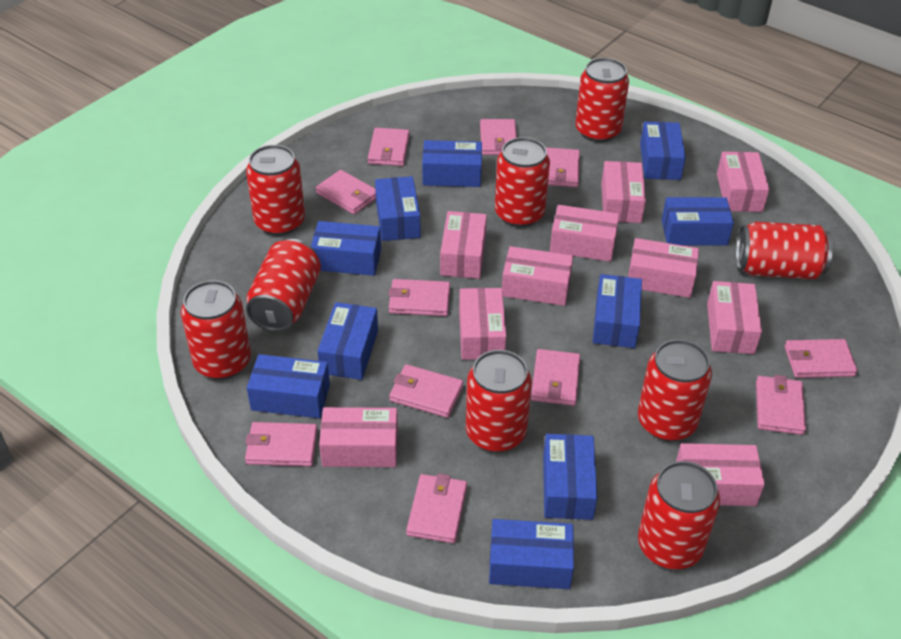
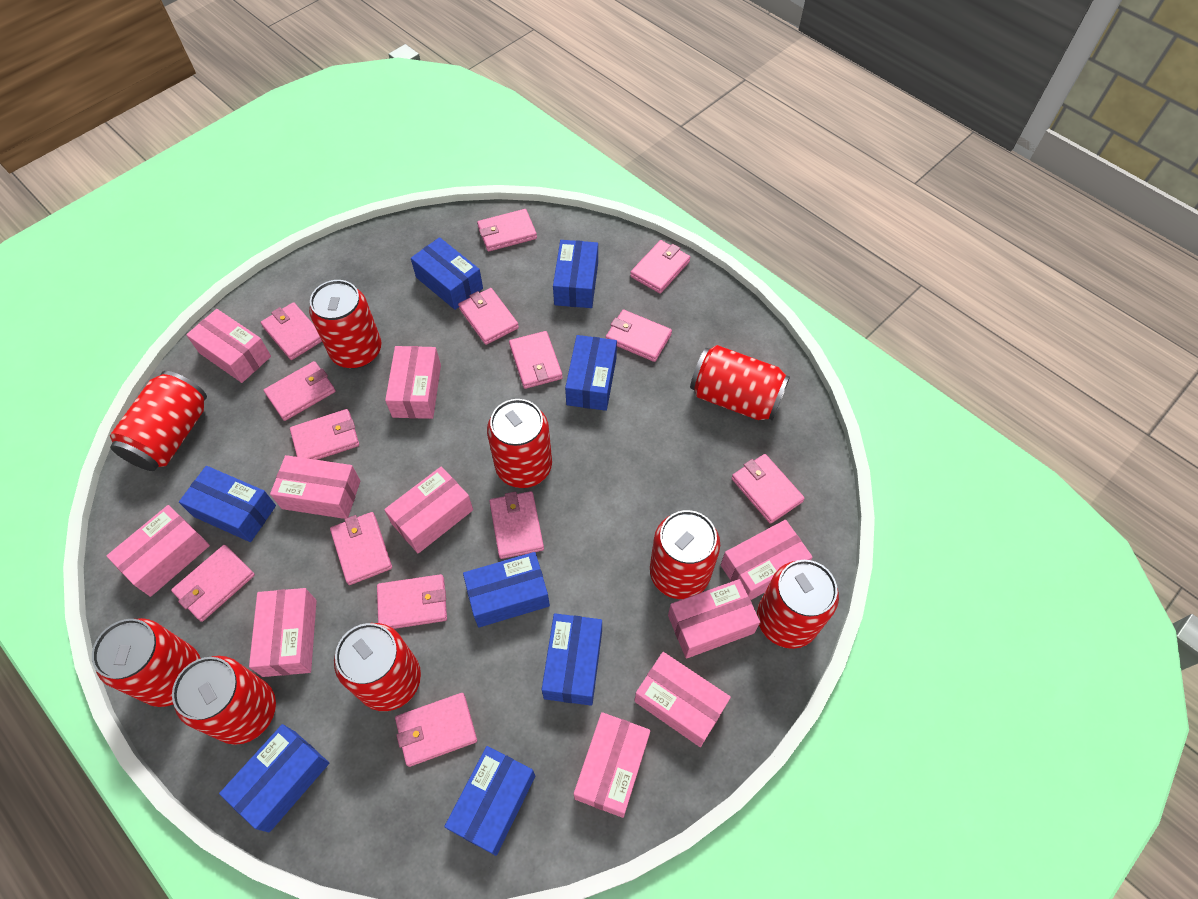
blue box: 10 -> 8
pink wallet: 11 -> 14

